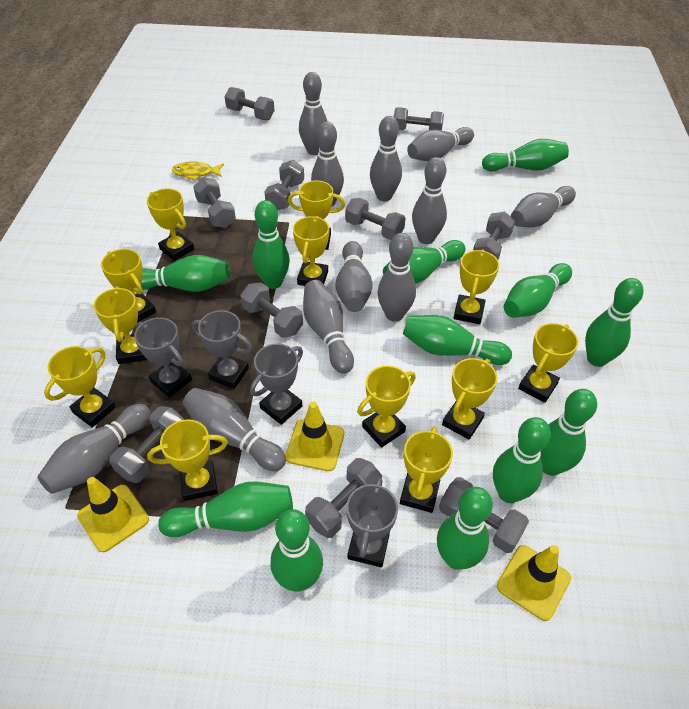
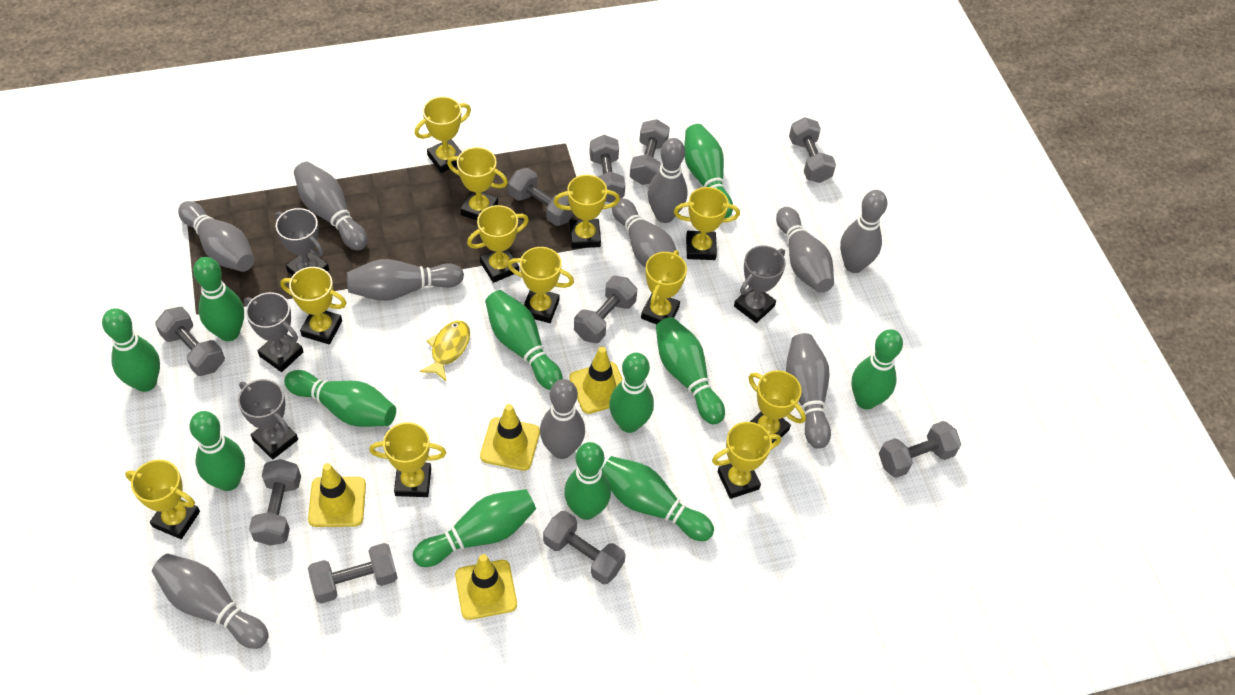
grey bowling pin: 11 -> 10
yellow traffic cone: 3 -> 4

